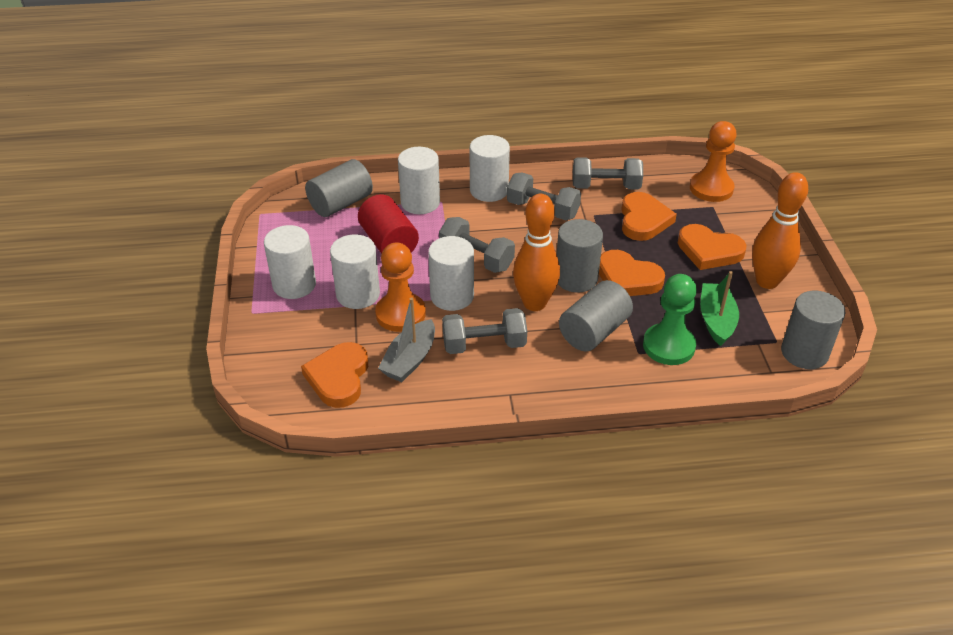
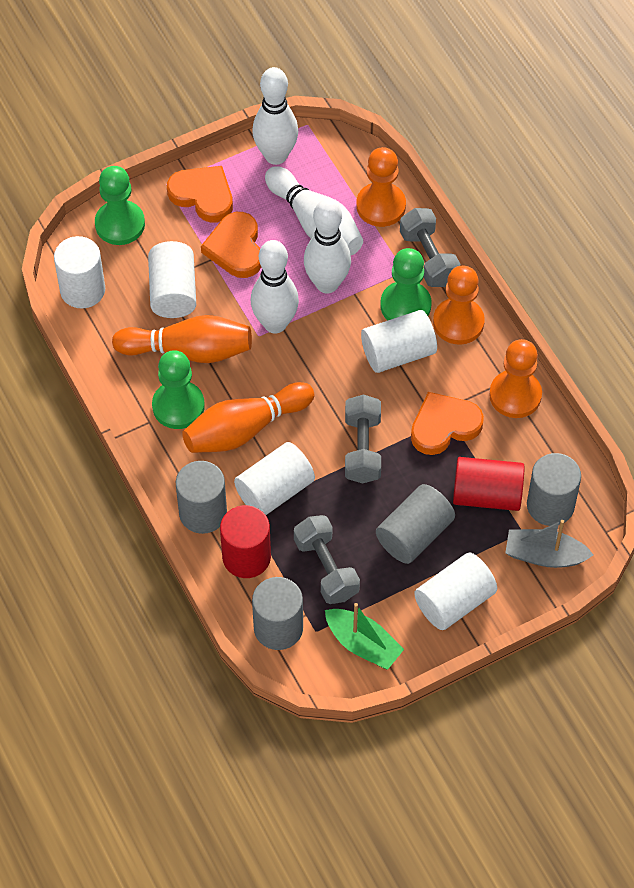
green pawn: 1 -> 3
grey dumbbell: 4 -> 3
orange heart: 4 -> 3
orange pawn: 2 -> 3
red cylinder: 1 -> 2
white bowling pin: 0 -> 4

